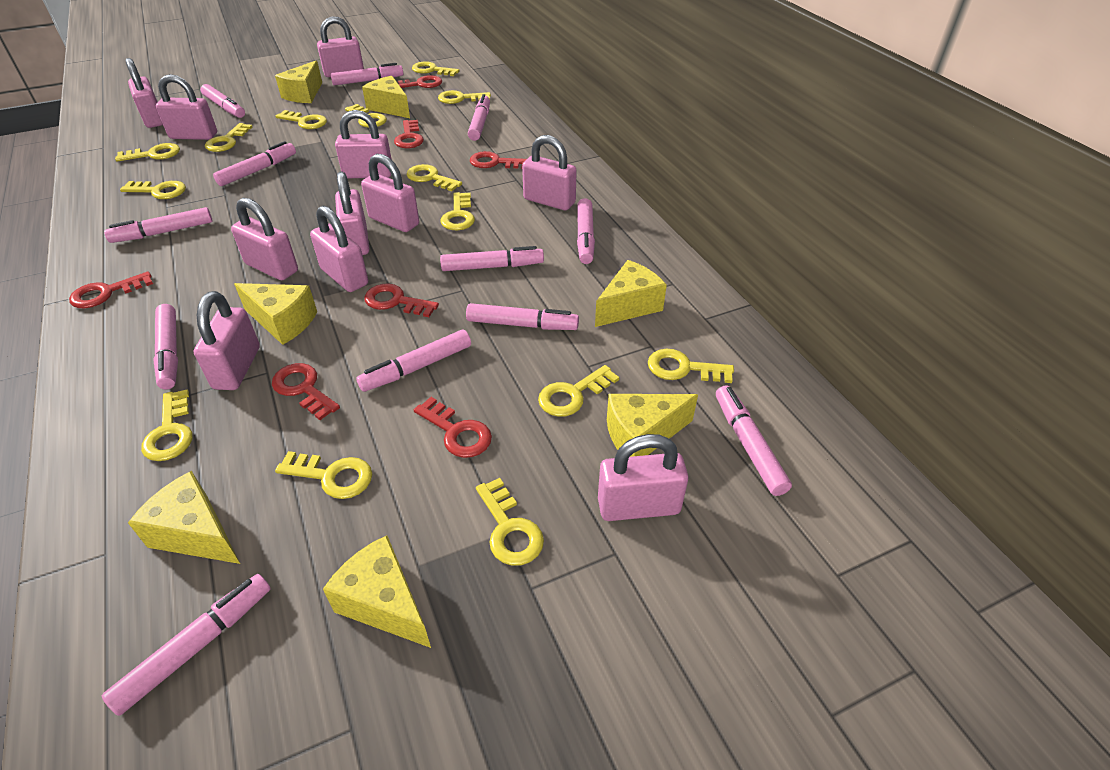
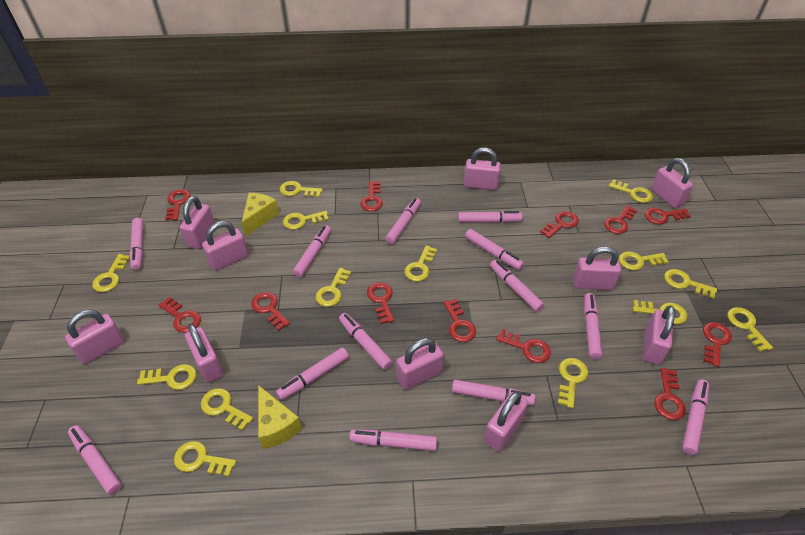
pink marker: 12 -> 13
pink padlock: 11 -> 10
red key: 7 -> 12
yellow cheese: 7 -> 2

